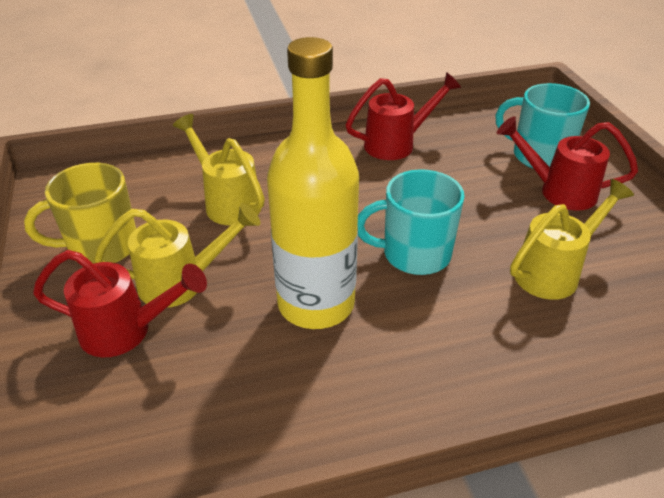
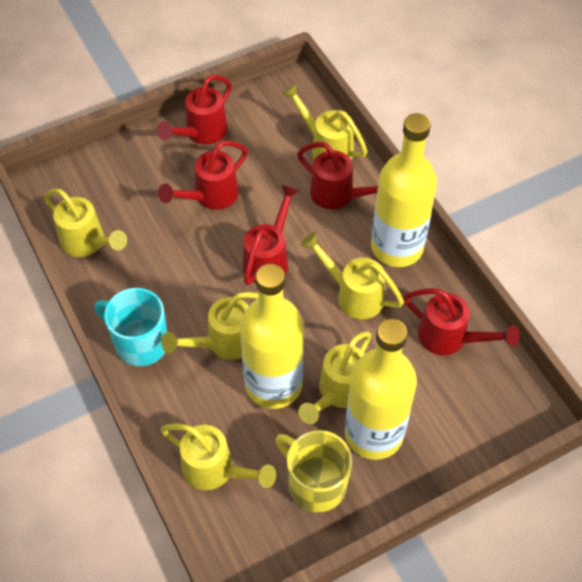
red watering can: 3 -> 5
turquoise mug: 2 -> 1
yellow bottle: 1 -> 3
yellow watering can: 3 -> 6

